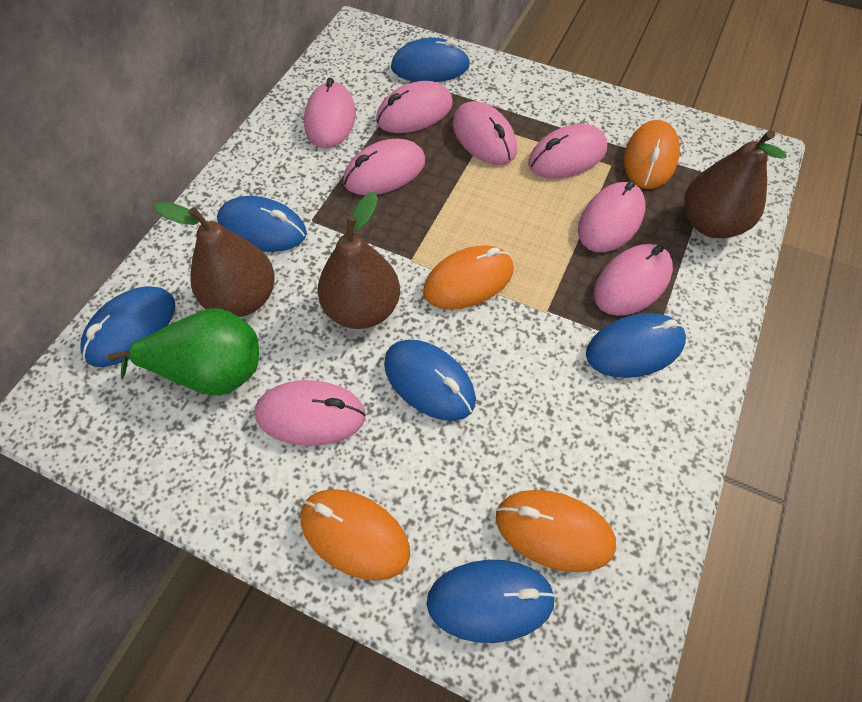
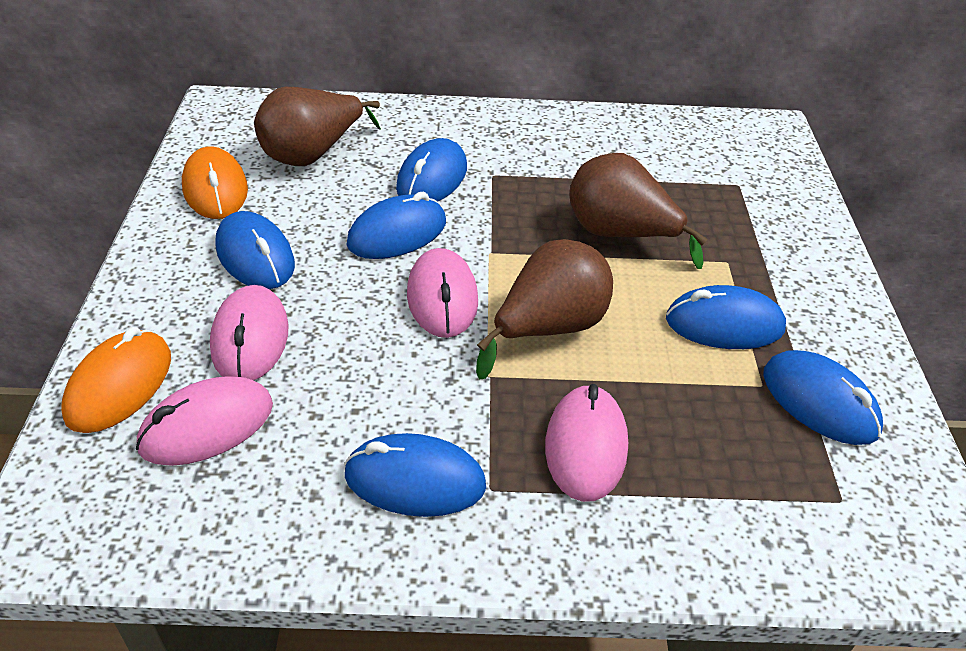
green pear: 1 -> 0
orange mouse: 4 -> 2
pink mouse: 8 -> 4

